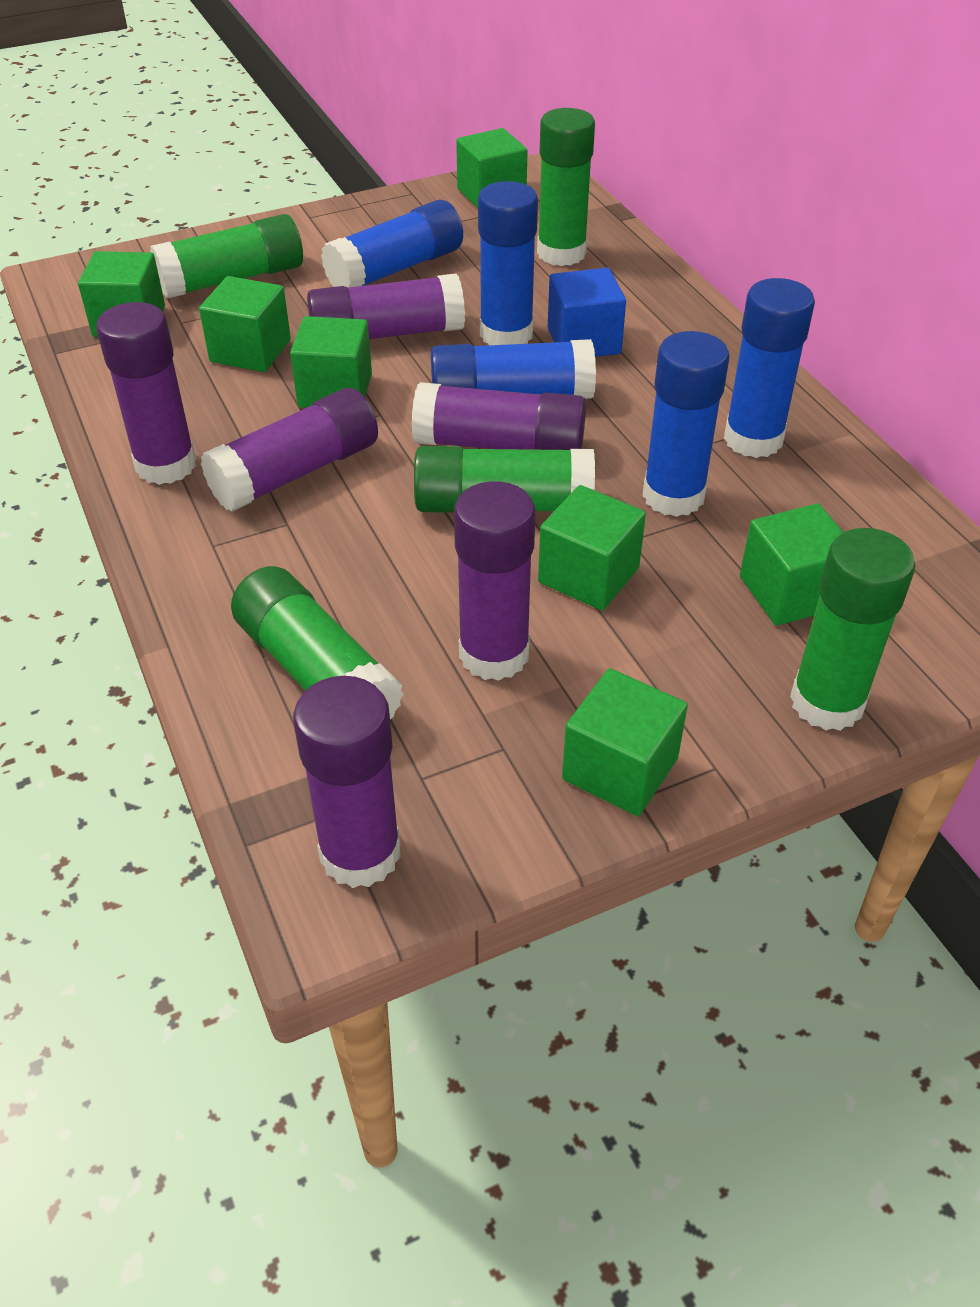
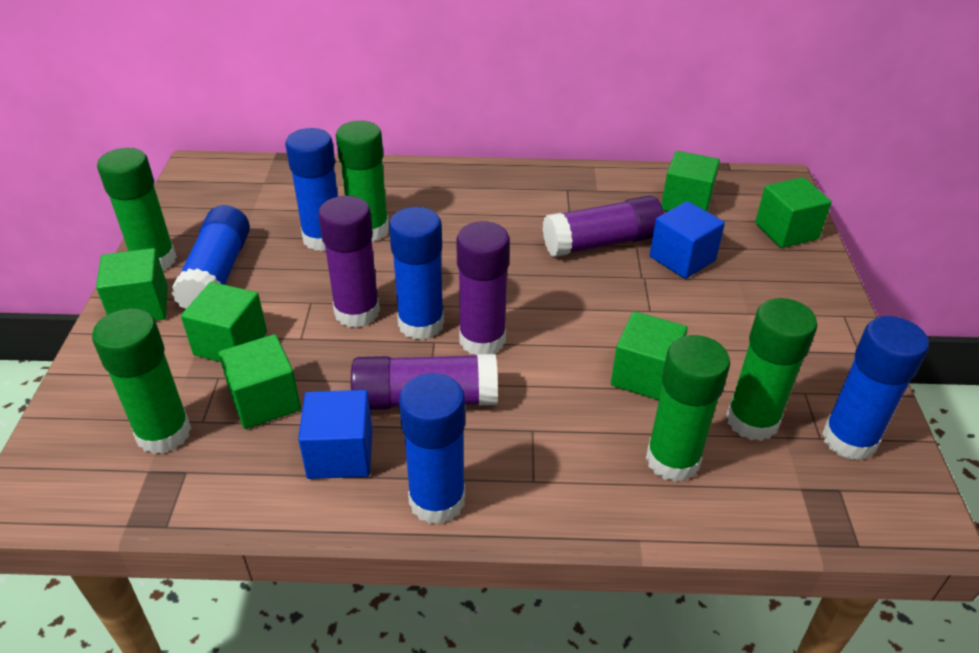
blue cube: 1 -> 2
green cube: 7 -> 6
purple glue stick: 6 -> 4

